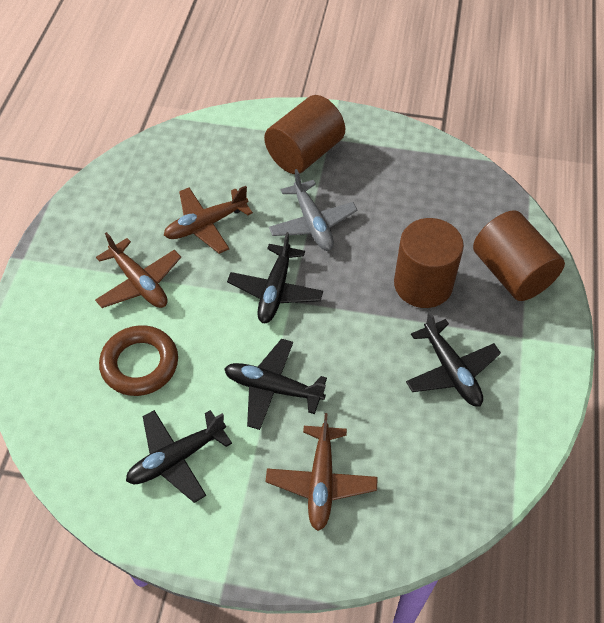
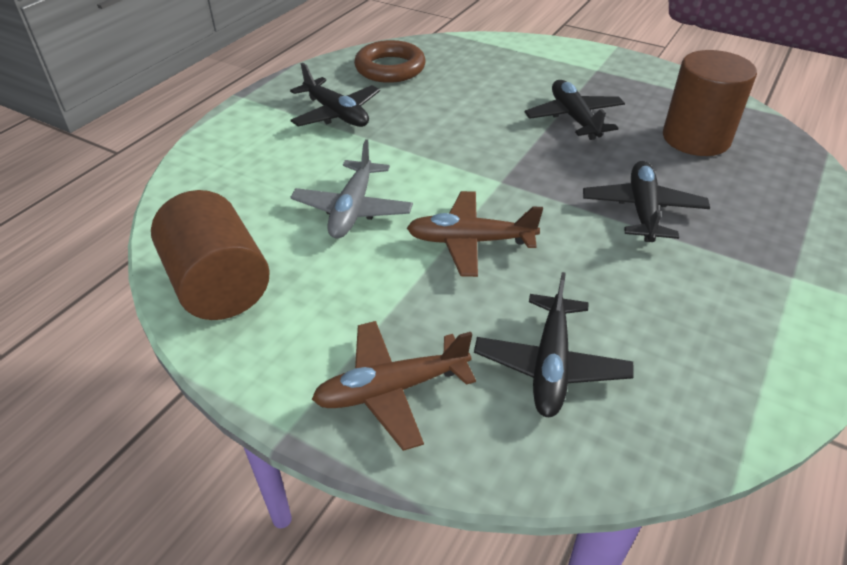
brown cylinder: 3 -> 2
brown plane: 3 -> 2

